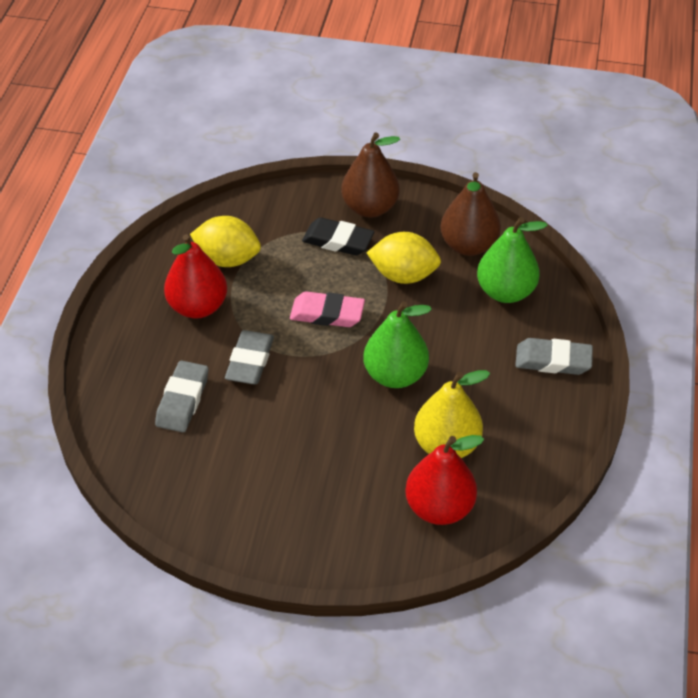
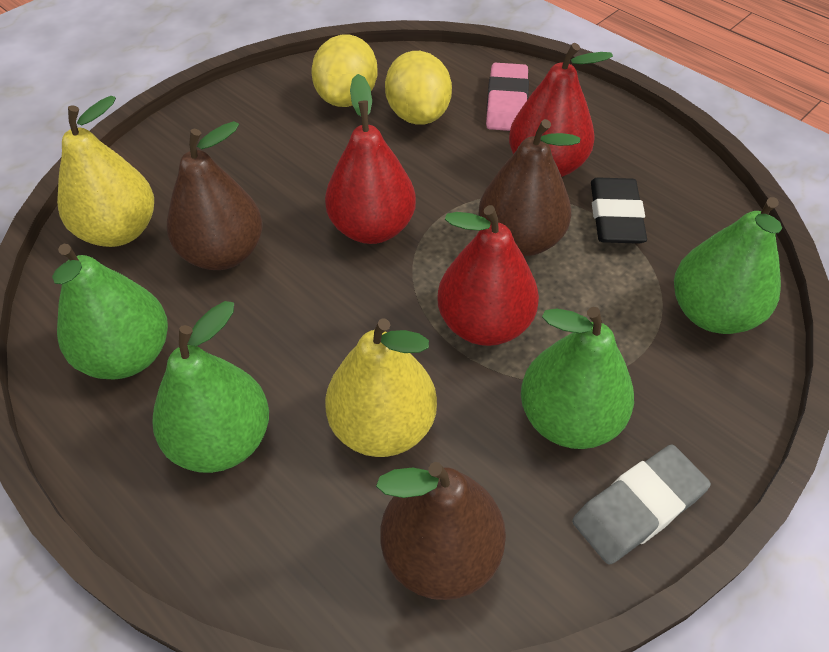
brown pear: 2 -> 3
green pear: 2 -> 4
grey eraser: 3 -> 1
red pear: 2 -> 3
yellow pear: 1 -> 2

